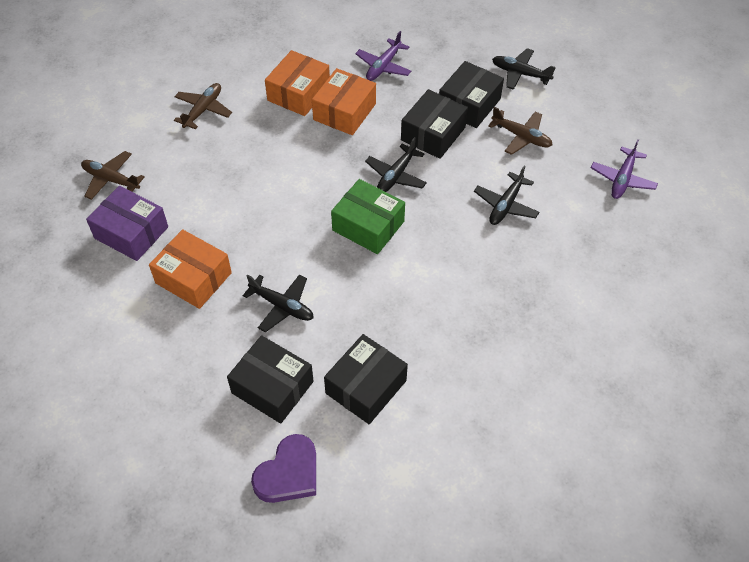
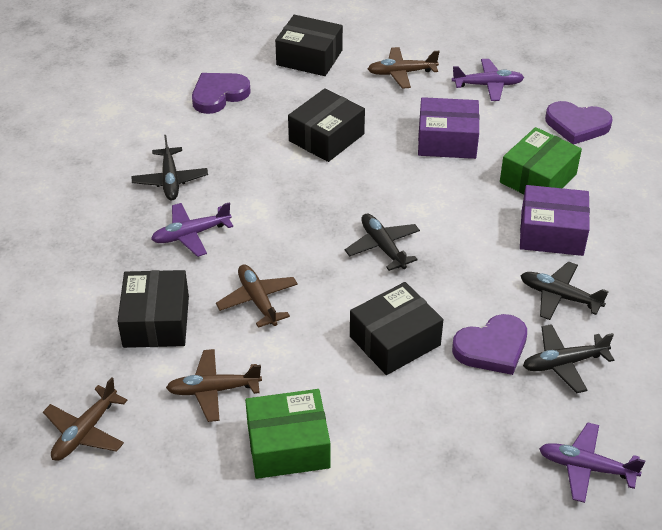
brown plane: 3 -> 4
green box: 1 -> 2
orange box: 3 -> 0
purple box: 1 -> 2
purple heart: 1 -> 3
purple plane: 2 -> 3

